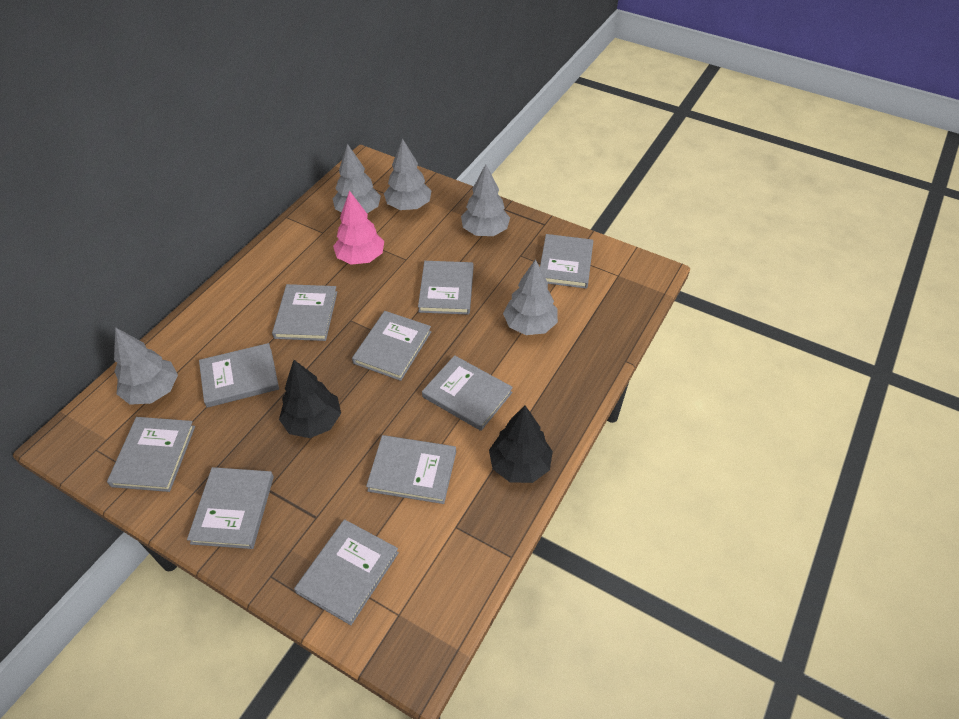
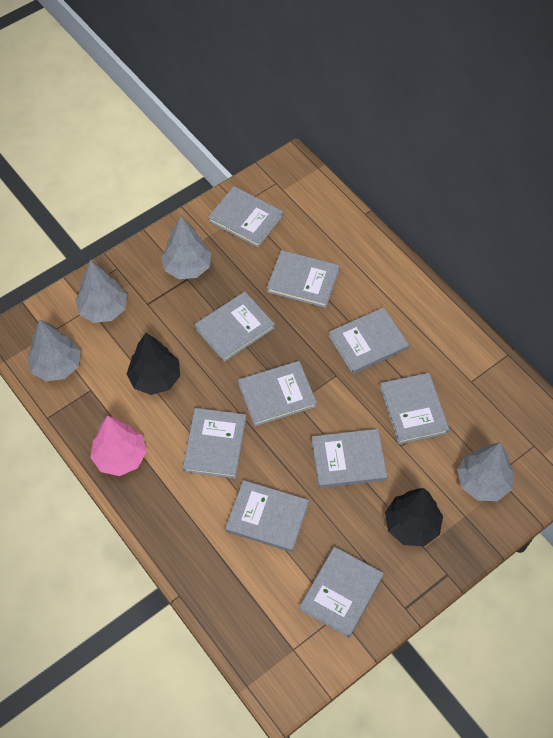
grey tree: 5 -> 4

